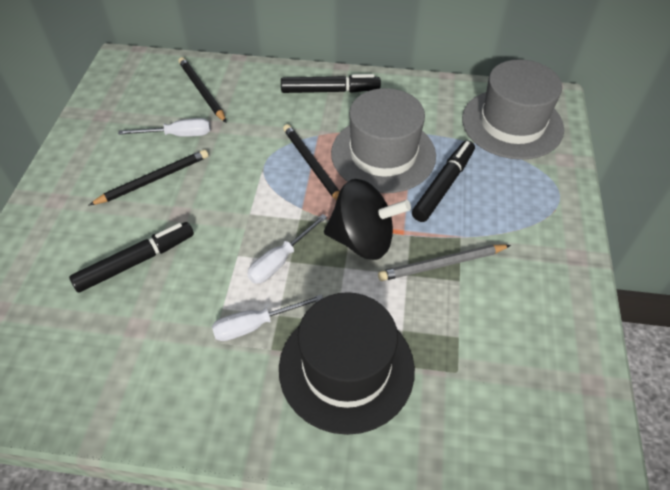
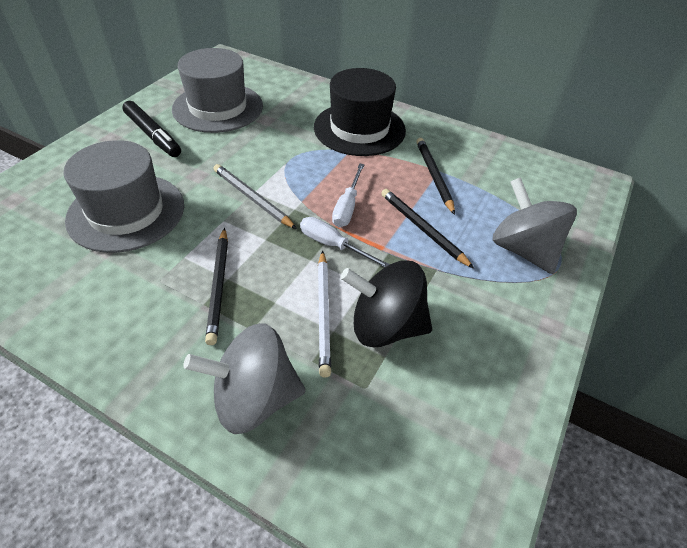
black marker: 3 -> 1
grey spinning top: 0 -> 2
white pencil: 0 -> 1
white screwdriver: 3 -> 2

